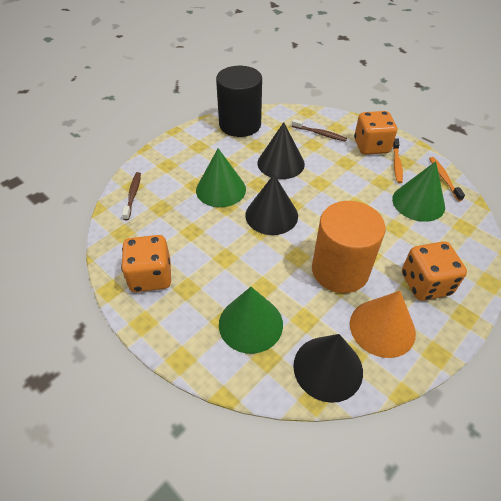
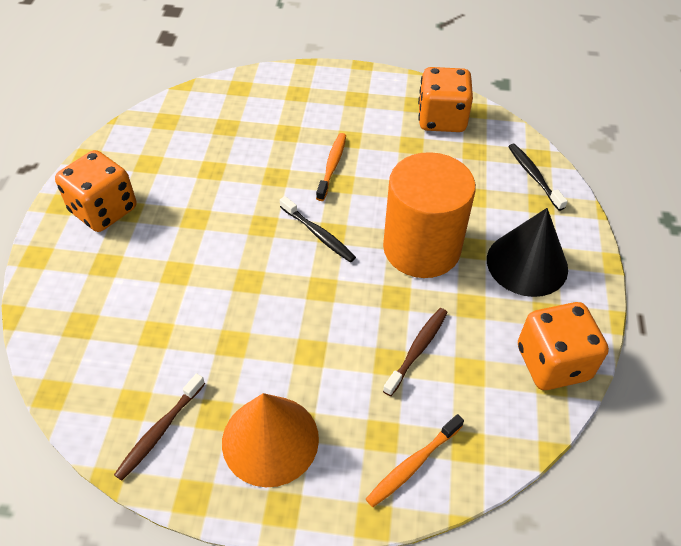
black cone: 3 -> 1
black cylinder: 1 -> 0
black toothbrush: 0 -> 2
green cone: 3 -> 0

